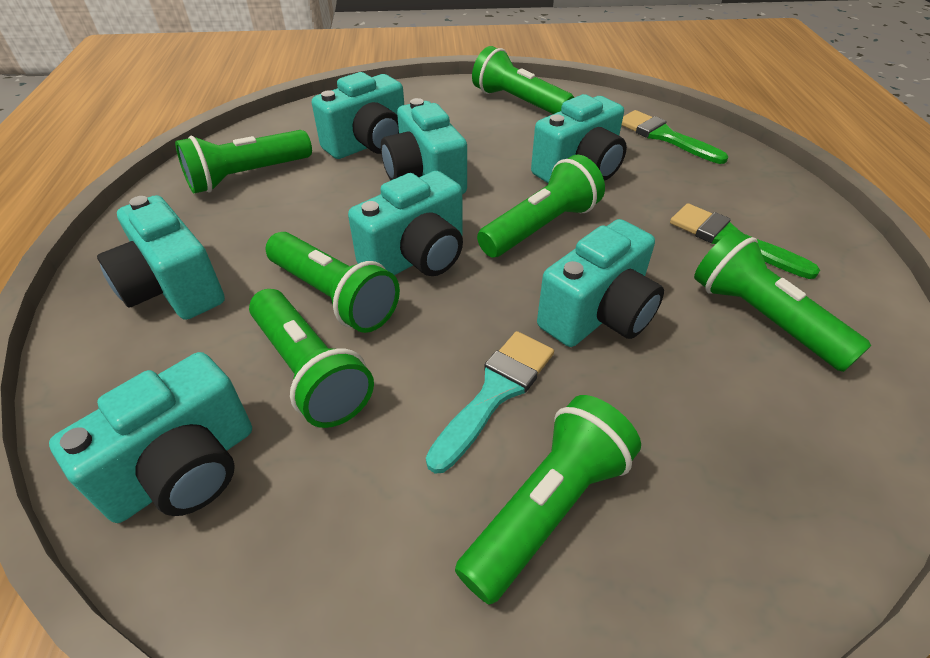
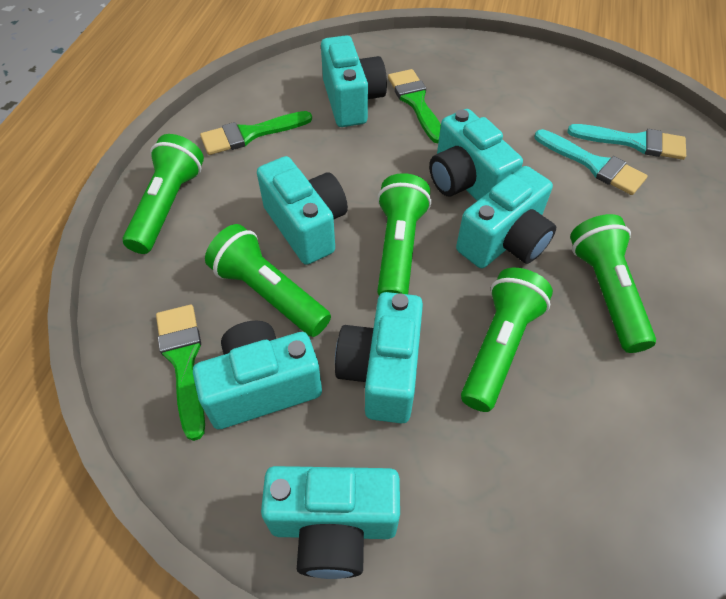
green brush: 2 -> 3
green flashlight: 7 -> 5
turquoise brush: 1 -> 2

